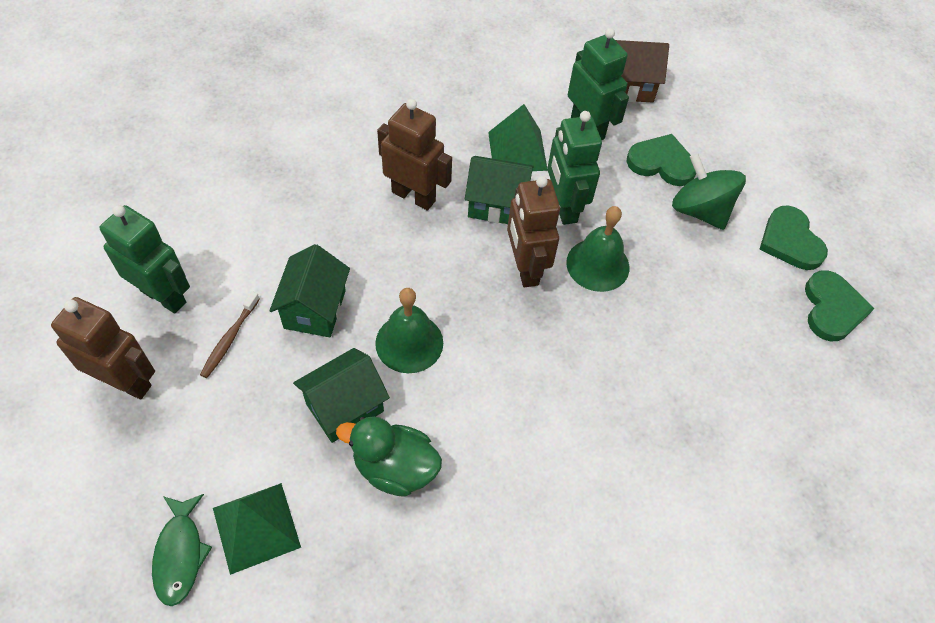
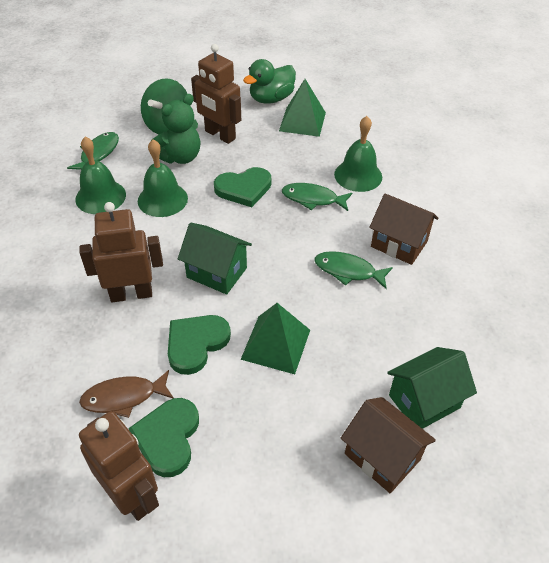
brown fish: 0 -> 1
brown house: 1 -> 2
brown toothbrush: 1 -> 0
green bell: 2 -> 3
green fish: 1 -> 3
green house: 3 -> 2
green robot: 3 -> 0
green teddy bear: 0 -> 1

